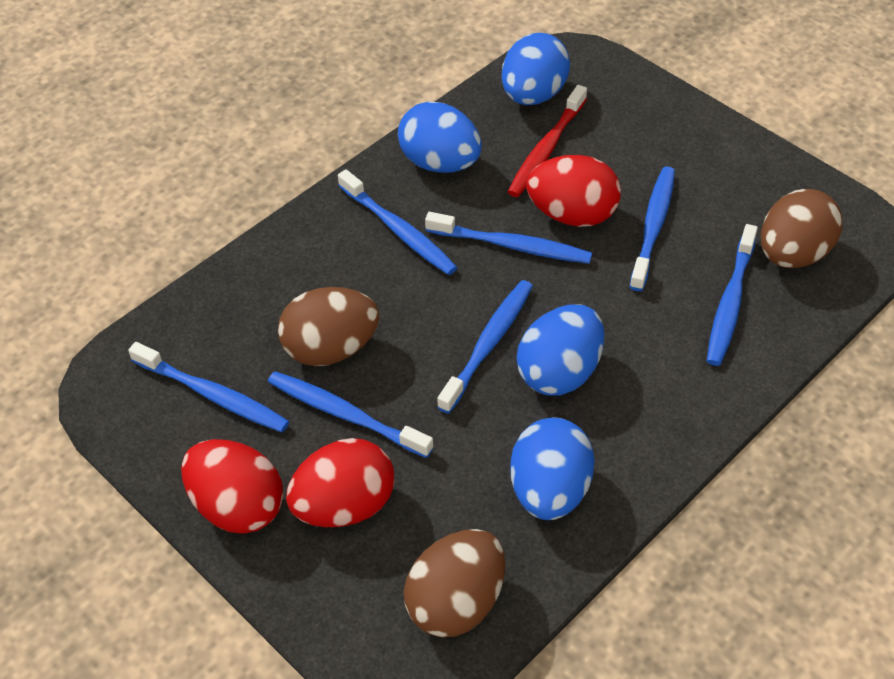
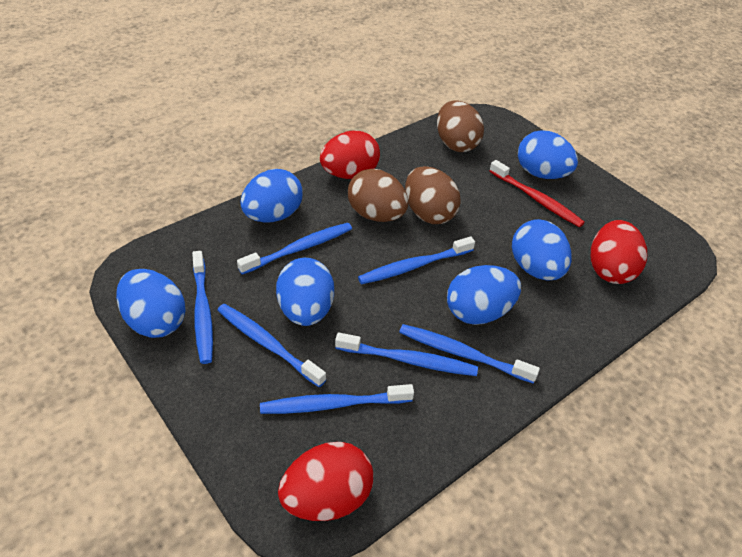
blue egg: 4 -> 6

